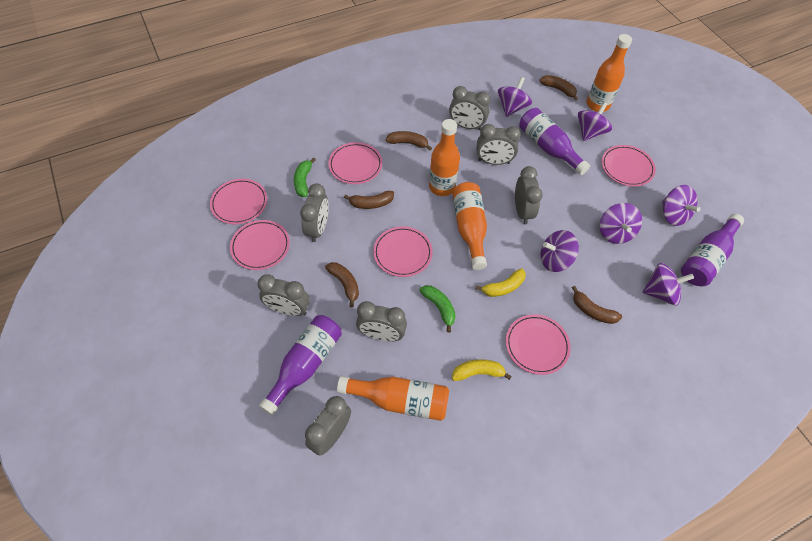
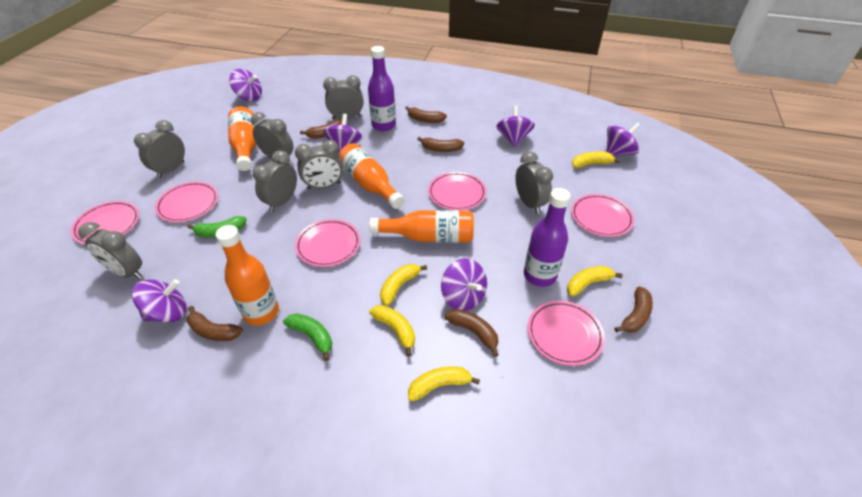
brown banana: 5 -> 6
purple bottle: 3 -> 2
yellow banana: 2 -> 5

